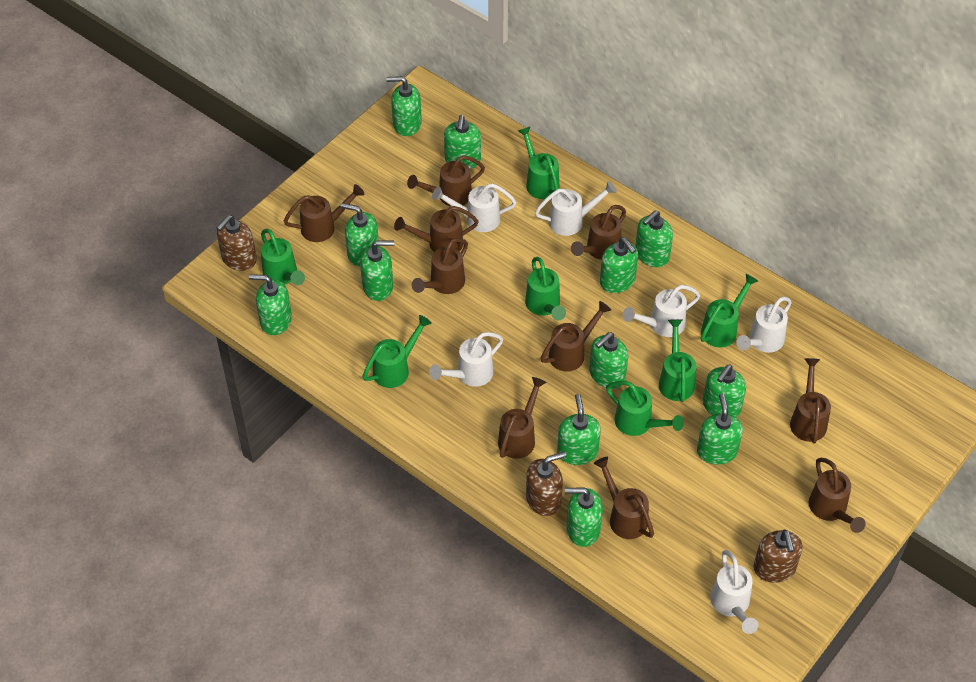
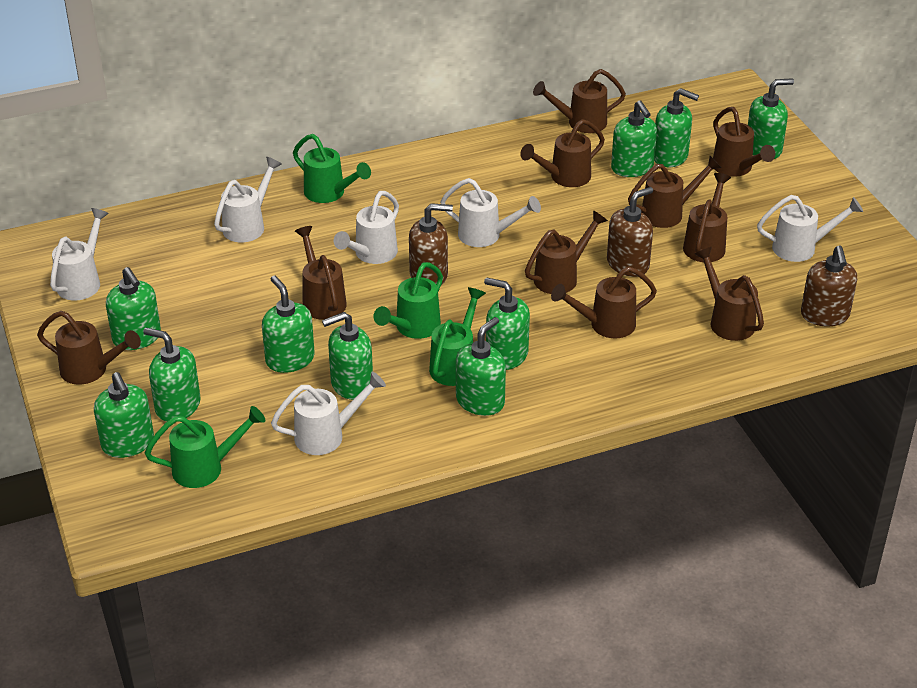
green soap dispenser: 12 -> 10
green watering can: 7 -> 4

